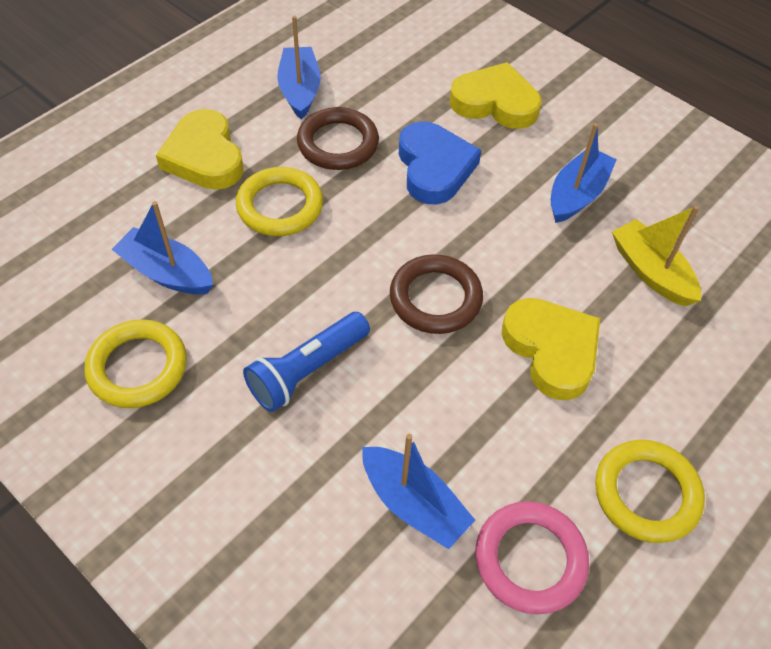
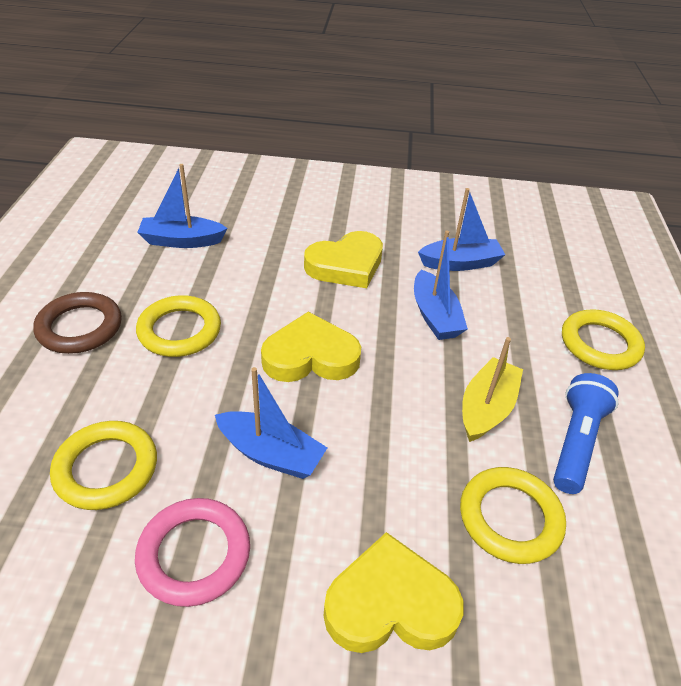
blue heart: 1 -> 0
brown ring: 2 -> 1
yellow ring: 3 -> 4

